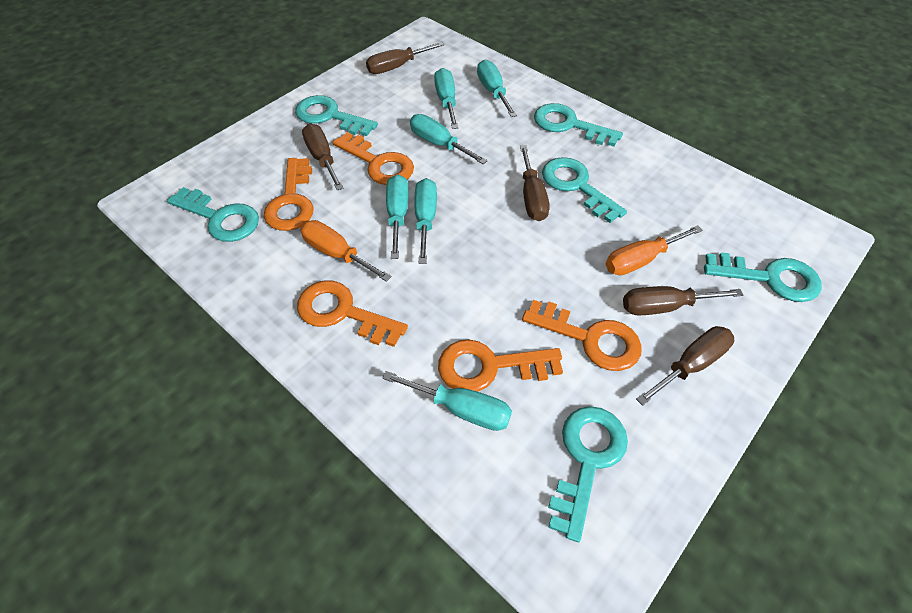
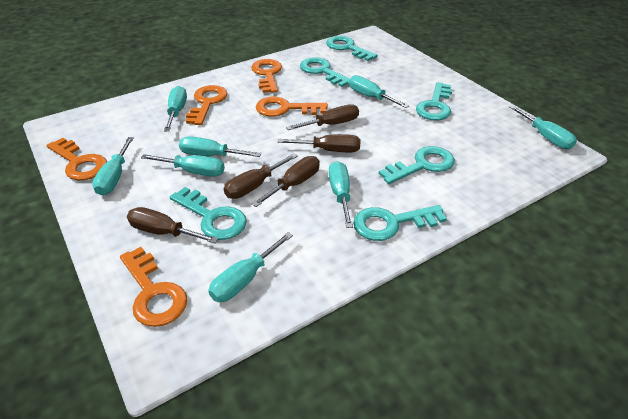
orange screwdriver: 2 -> 0
turquoise screwdriver: 6 -> 8

